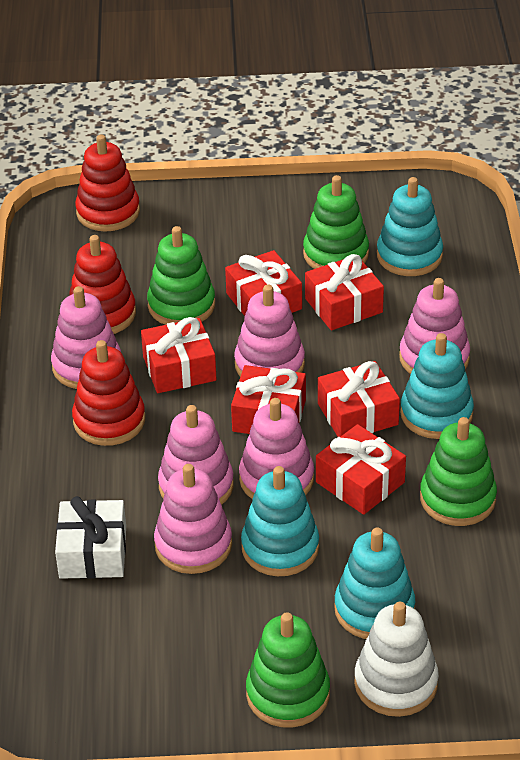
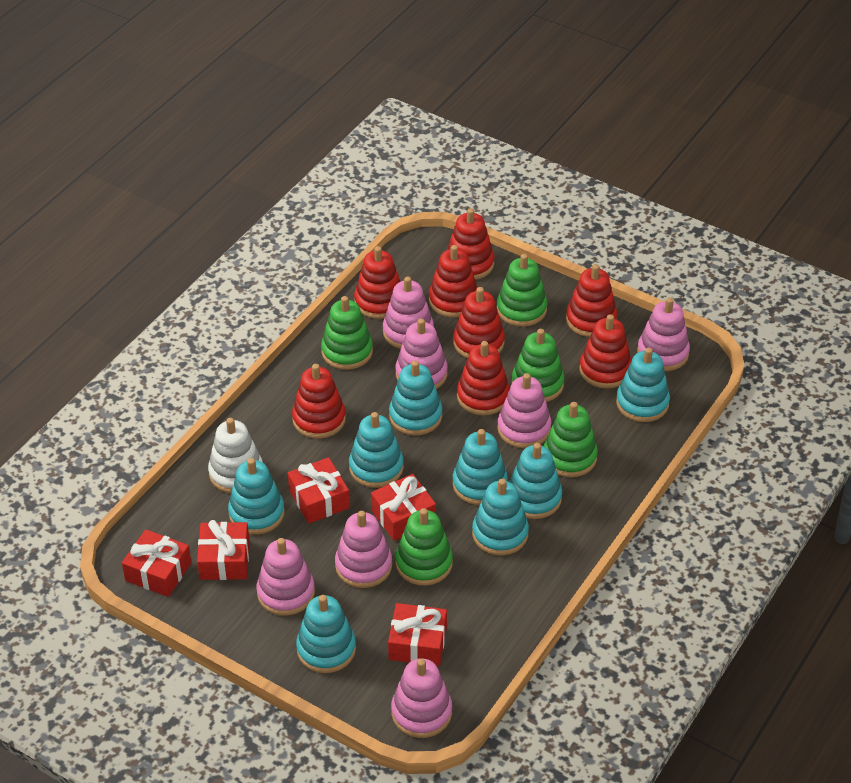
green stacking toy: 4 -> 5
pink stacking toy: 6 -> 7
red gift: 6 -> 5
red stacking toy: 3 -> 8
turquoise stacking toy: 4 -> 8
white gift: 1 -> 0

